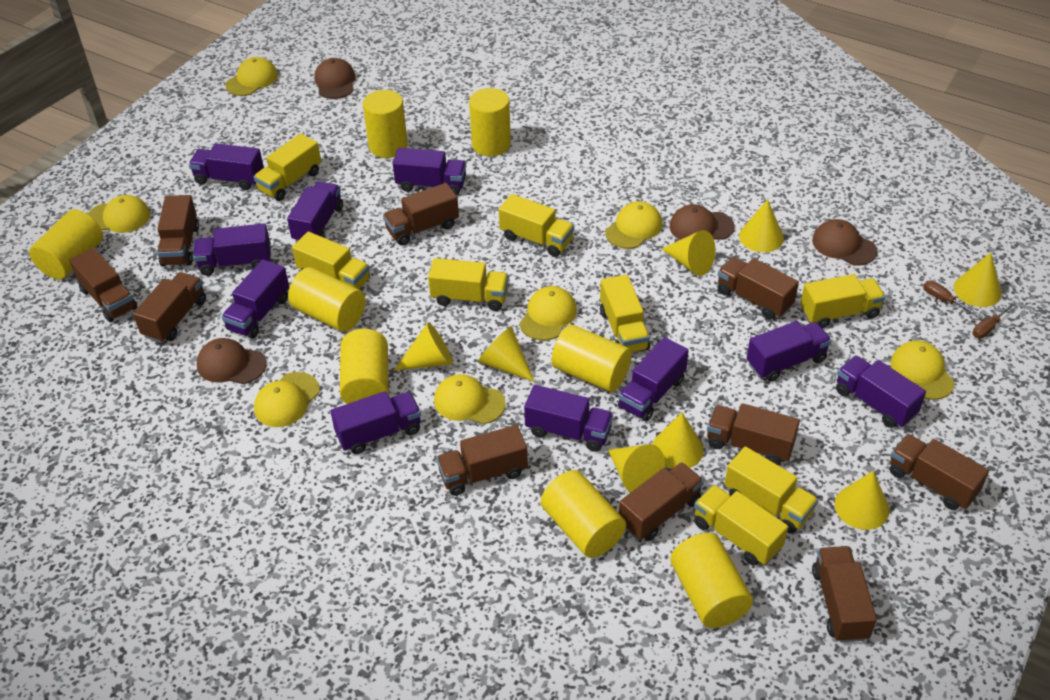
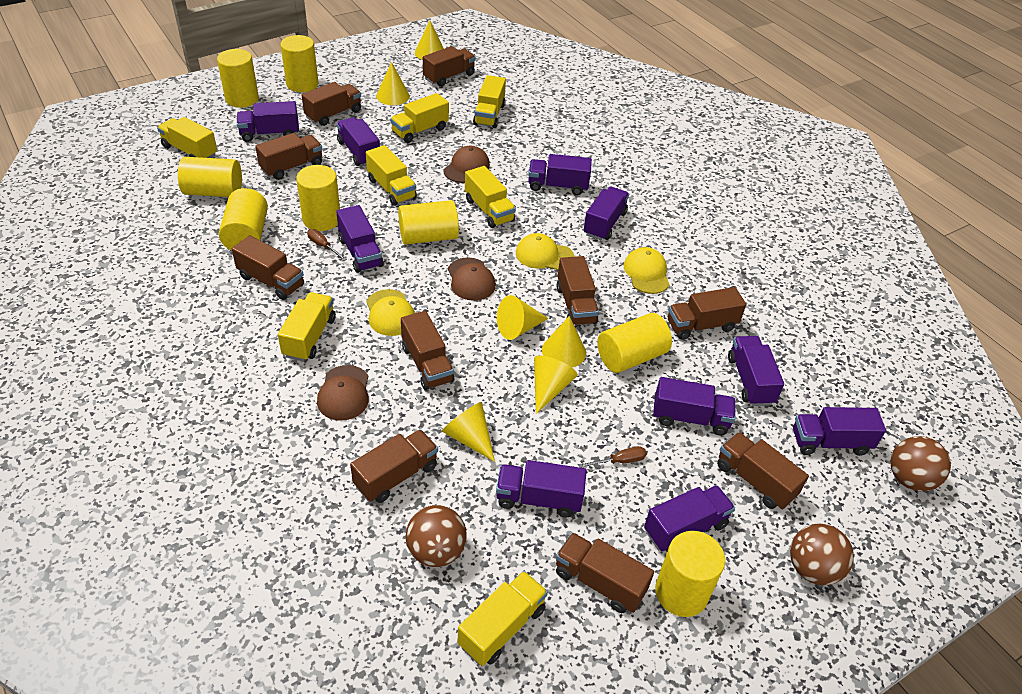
brown ball: 0 -> 3
brown cap: 4 -> 3
yellow cap: 7 -> 3
yellow cone: 8 -> 6
yellow truck: 8 -> 7

